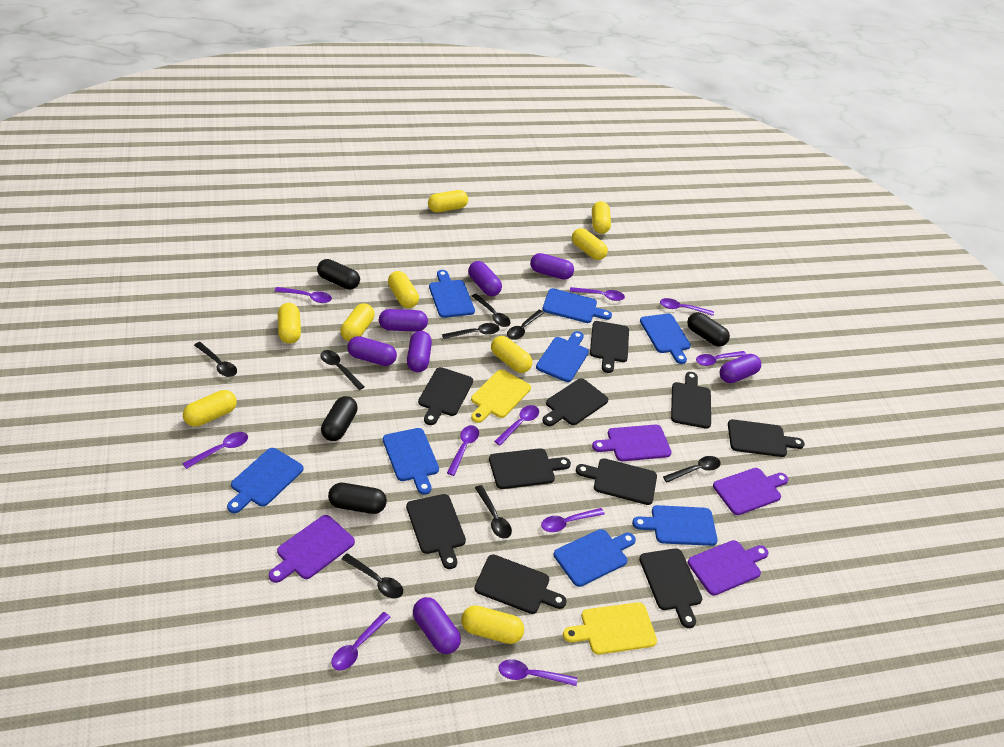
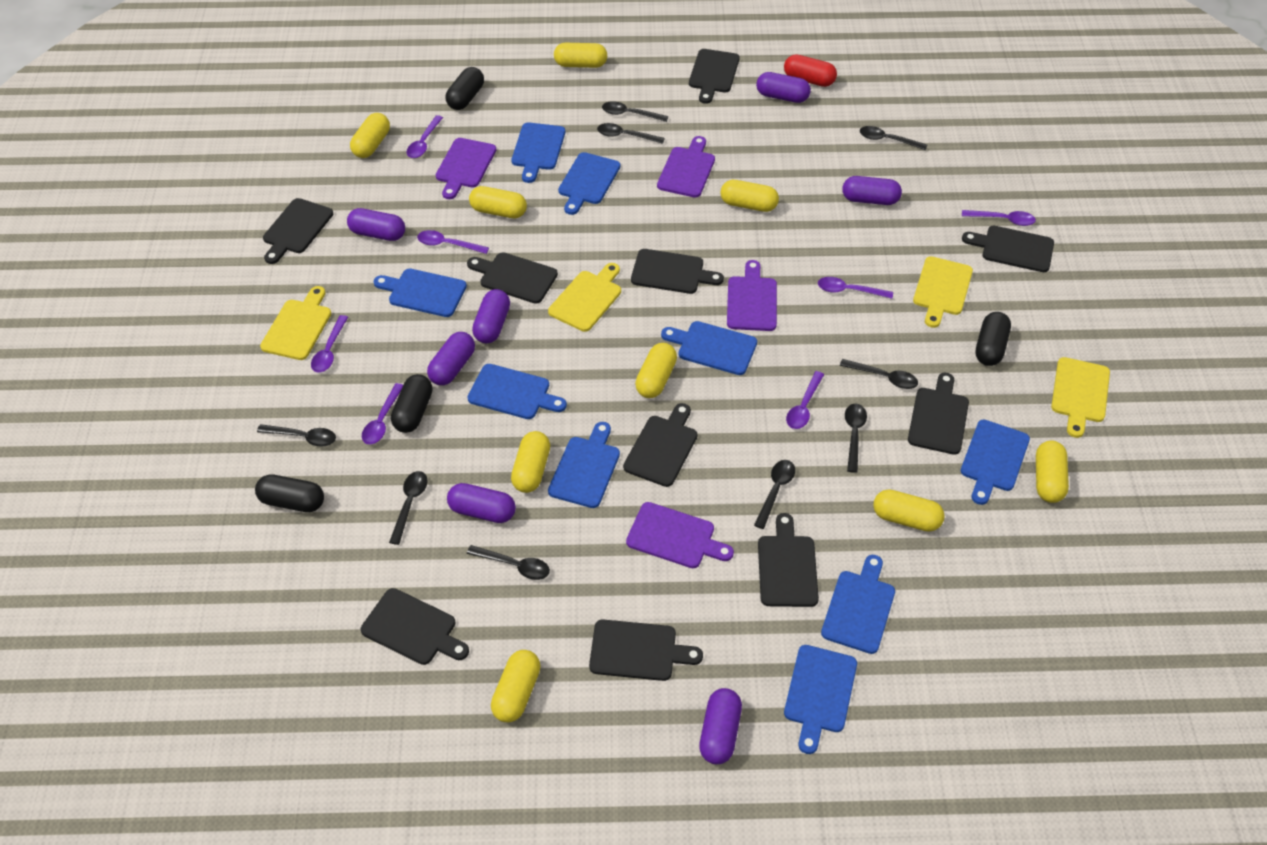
black spoon: 8 -> 9
blue cutting board: 8 -> 9
purple spoon: 10 -> 7
red capsule: 0 -> 1
yellow cutting board: 2 -> 4

